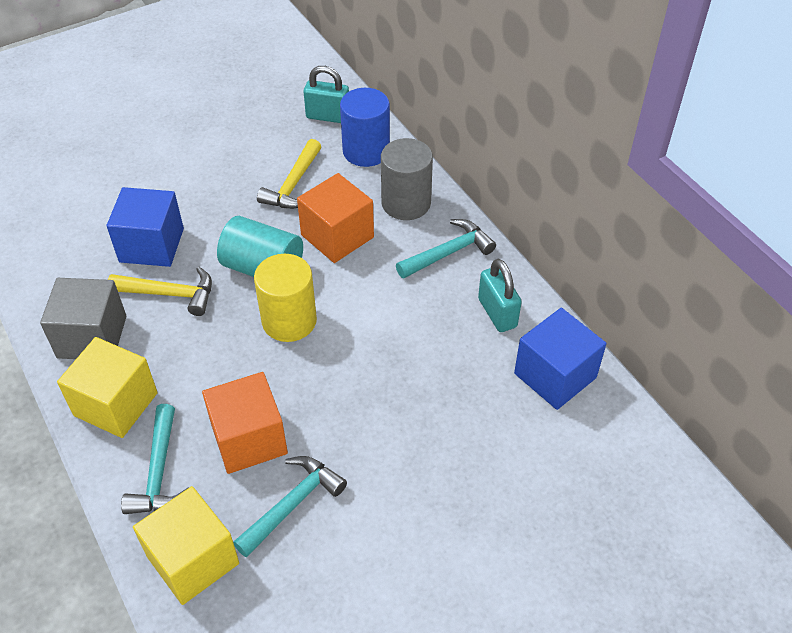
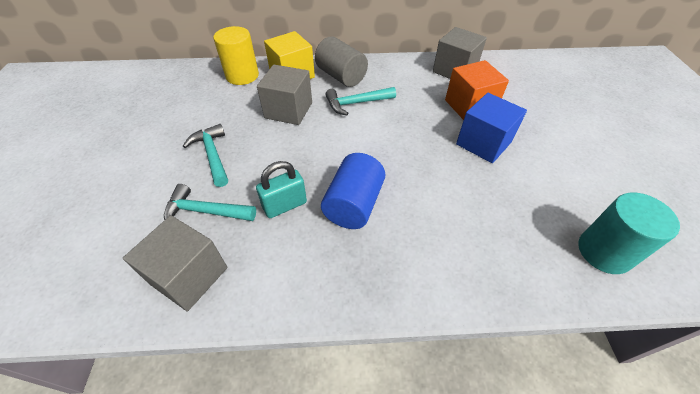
blue cube: 2 -> 1
grey cube: 1 -> 3
orange cube: 2 -> 1
turquoise padlock: 2 -> 1
yellow cube: 2 -> 1
yellow hammer: 2 -> 0

